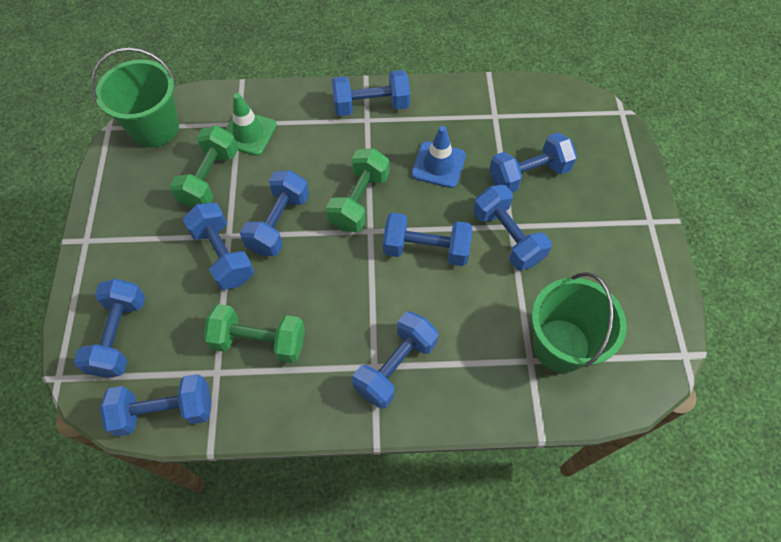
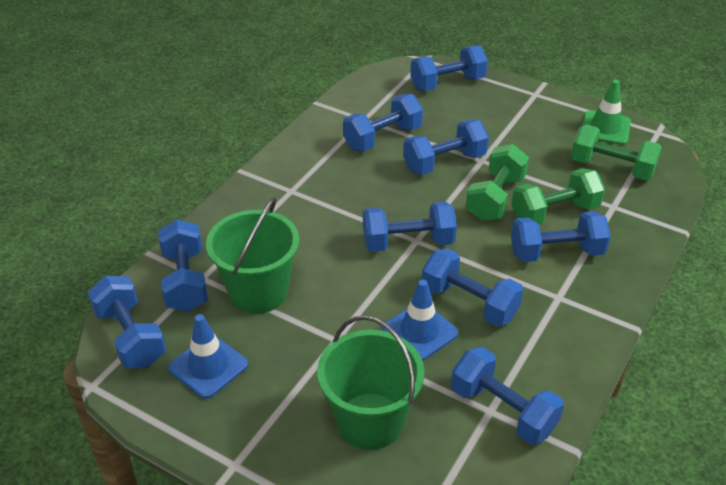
blue traffic cone: 1 -> 2

